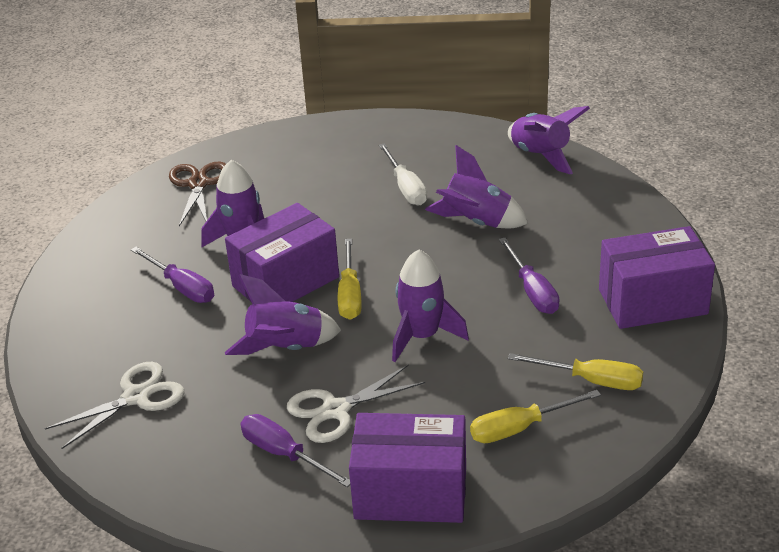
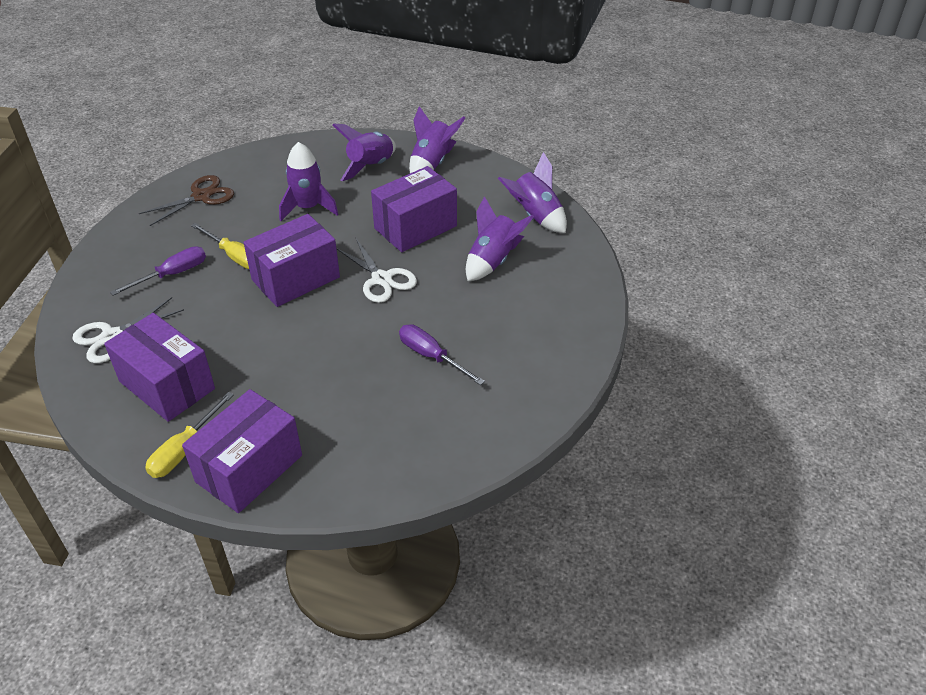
purple box: 3 -> 4
purple screwdriver: 3 -> 2
white screwdriver: 1 -> 0
yellow screwdriver: 3 -> 2

